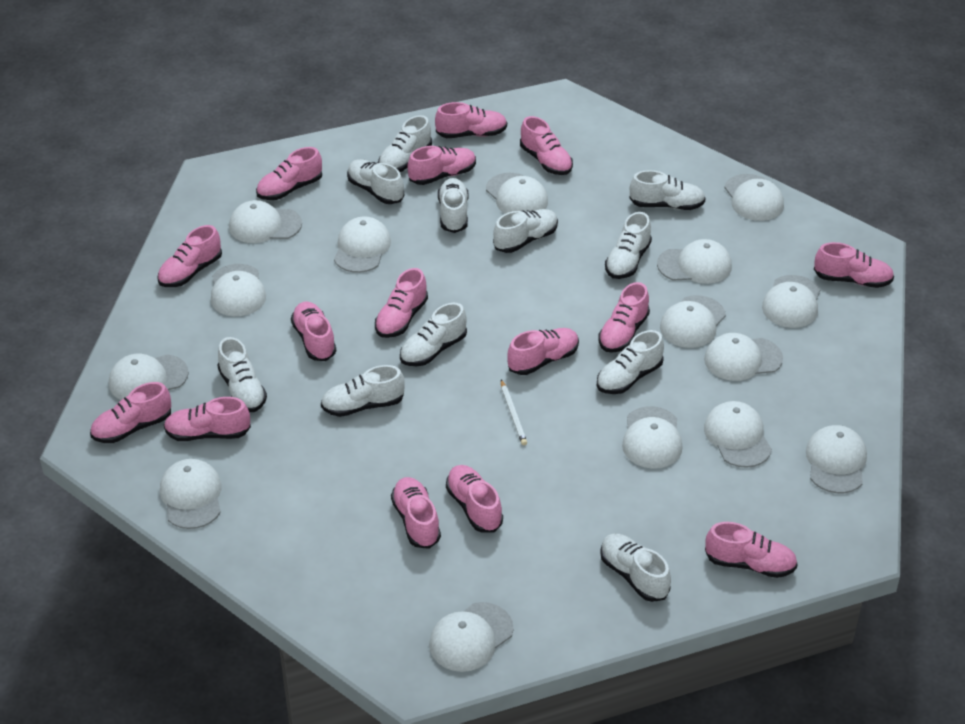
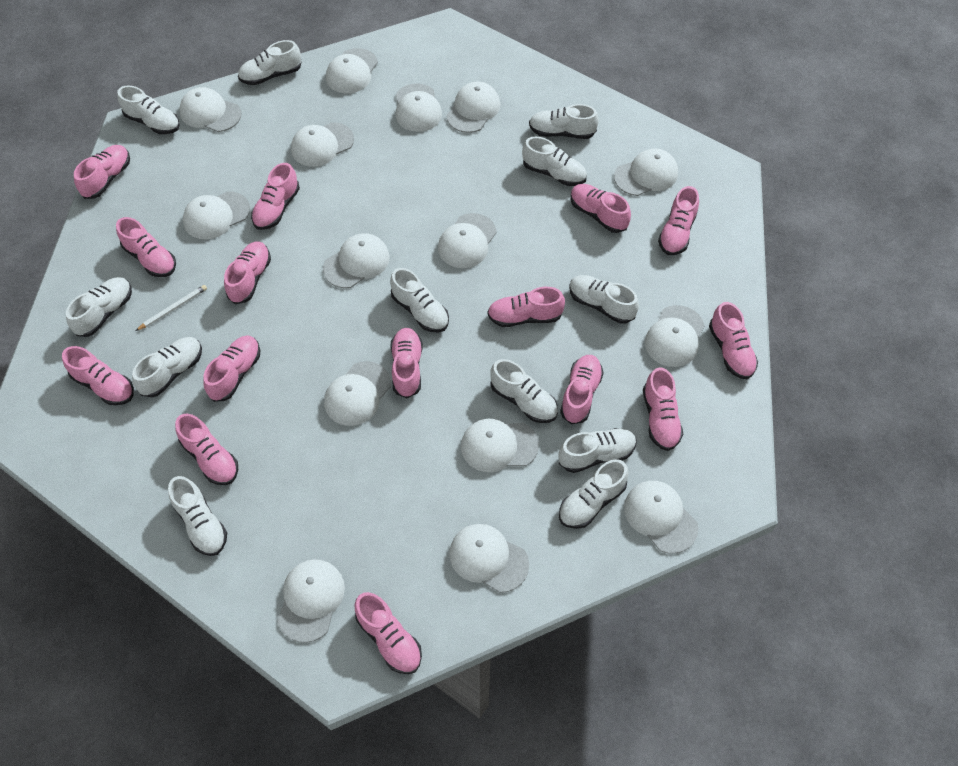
white shoe: 11 -> 12

